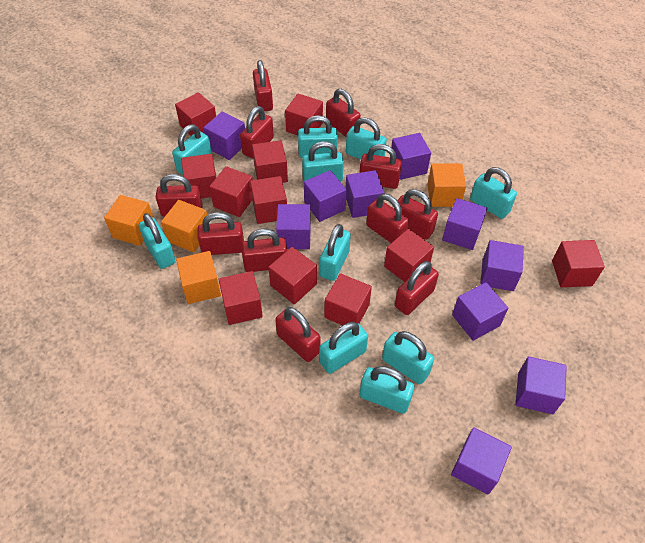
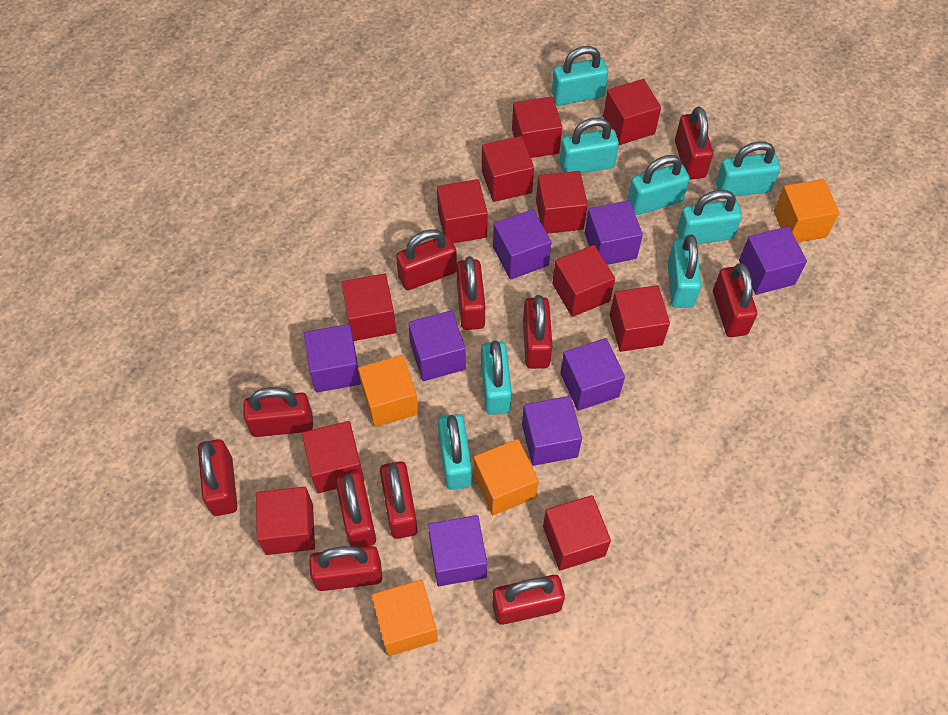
purple cube: 10 -> 8
turquoise padlock: 10 -> 8

